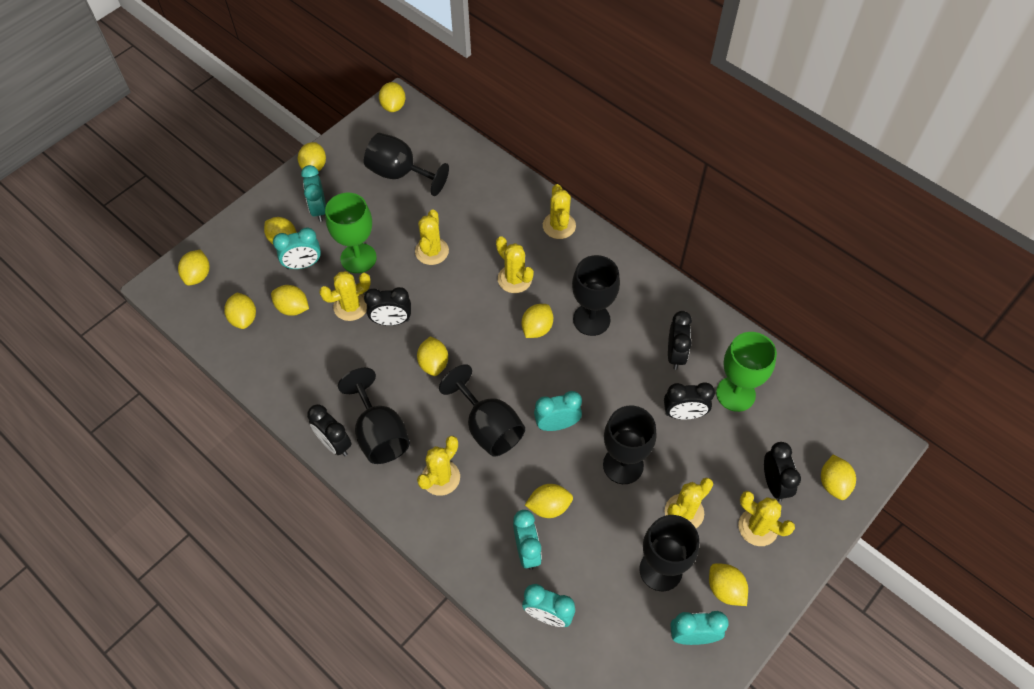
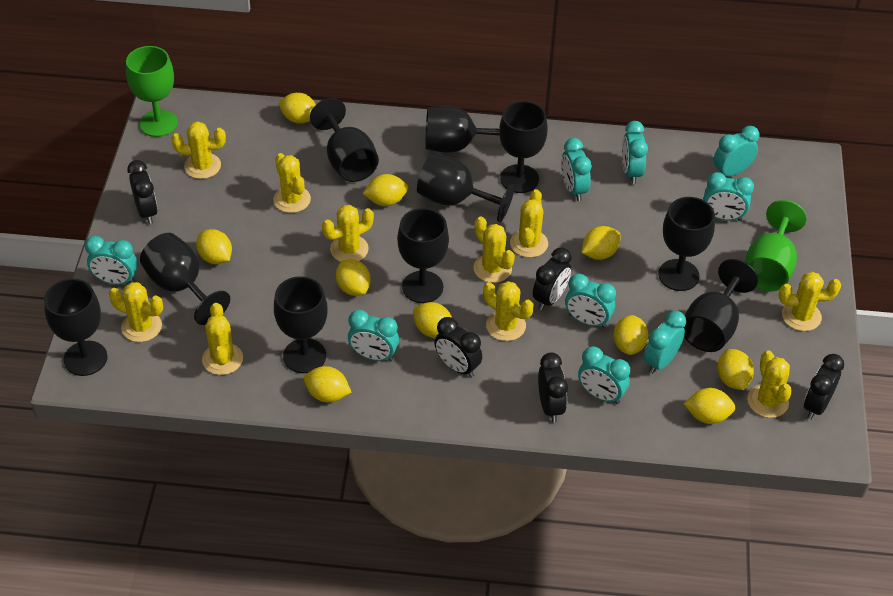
black goblet: 6 -> 10
turquoise clock: 6 -> 9
yellow cactus: 7 -> 10
yellow lemon: 11 -> 10

